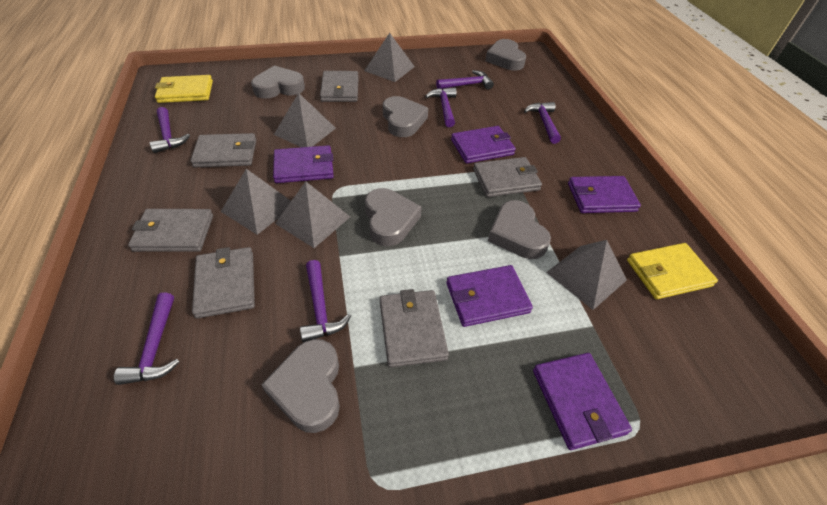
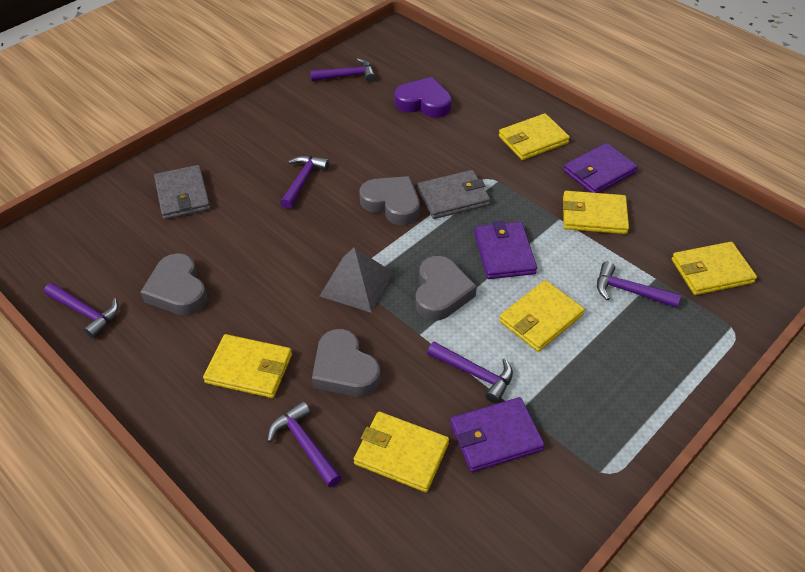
grey heart: 6 -> 4
grey pyramid: 5 -> 1
grey wallet: 6 -> 2
purple heart: 0 -> 1
purple wallet: 5 -> 3
yellow wallet: 2 -> 6

